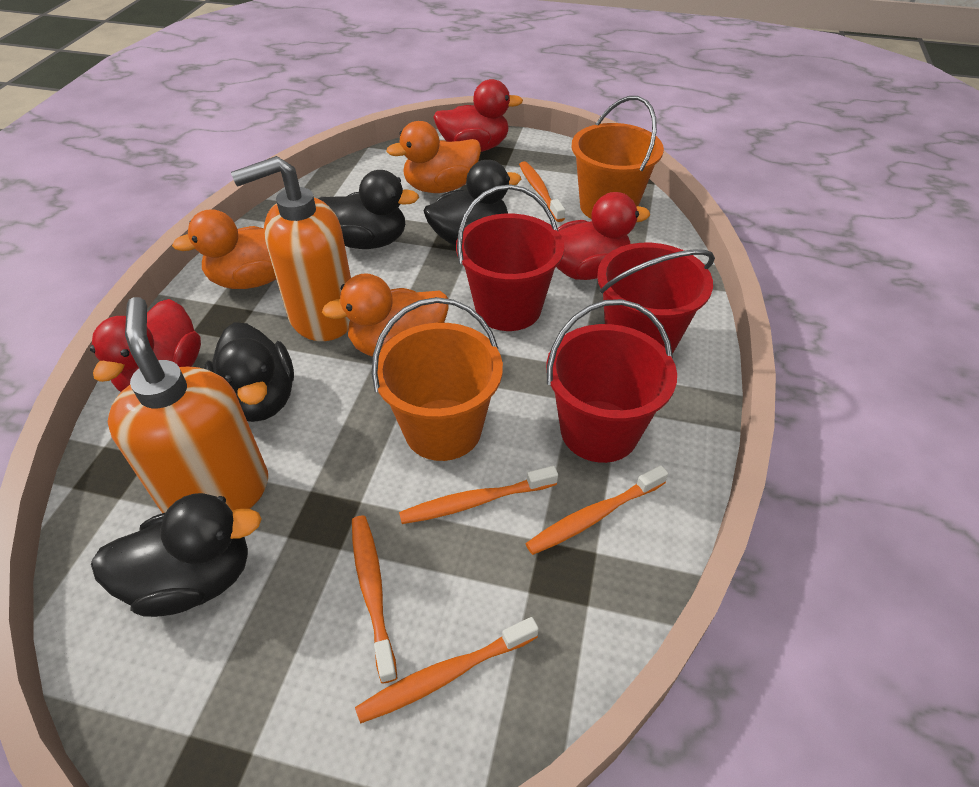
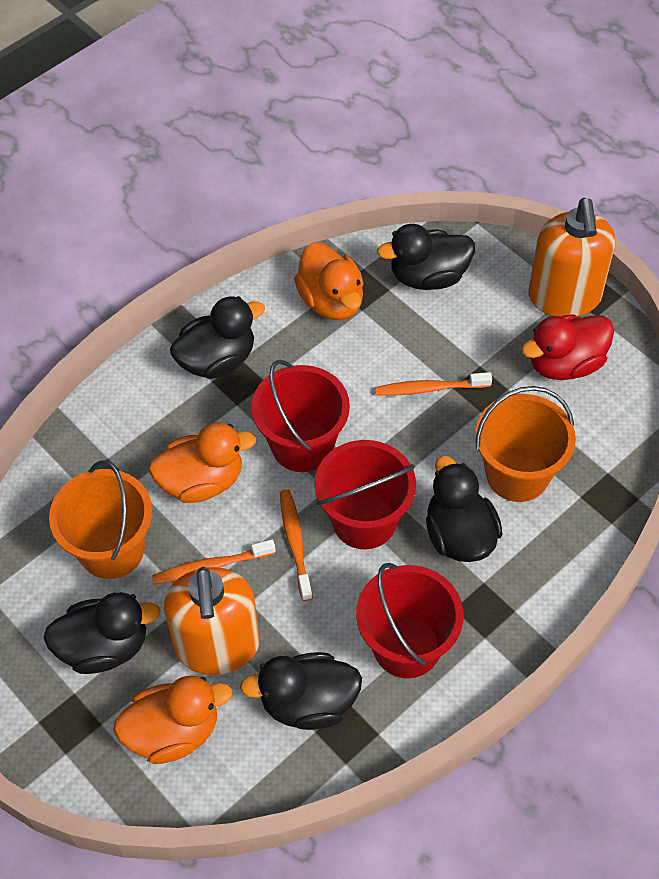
black duck: 4 -> 5
orange toothbrush: 5 -> 3
red duck: 3 -> 1

